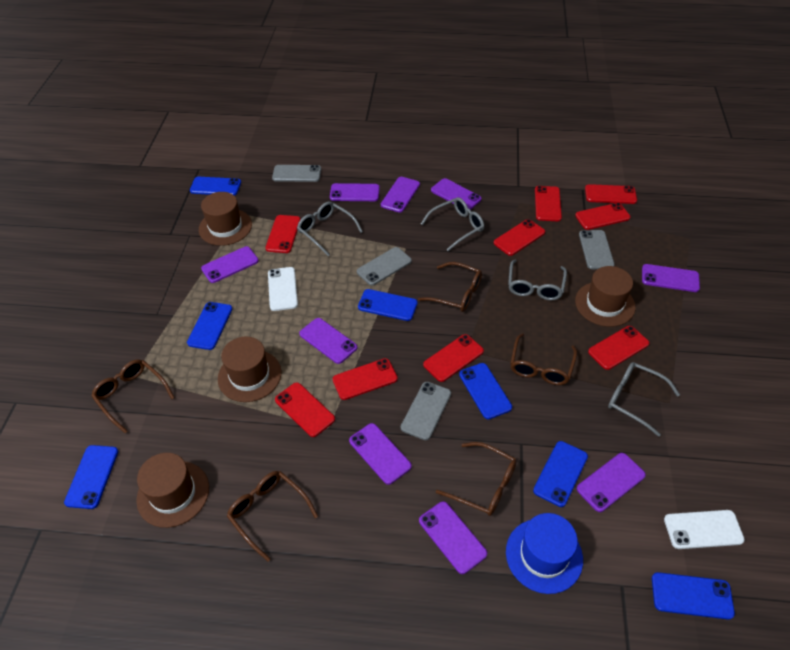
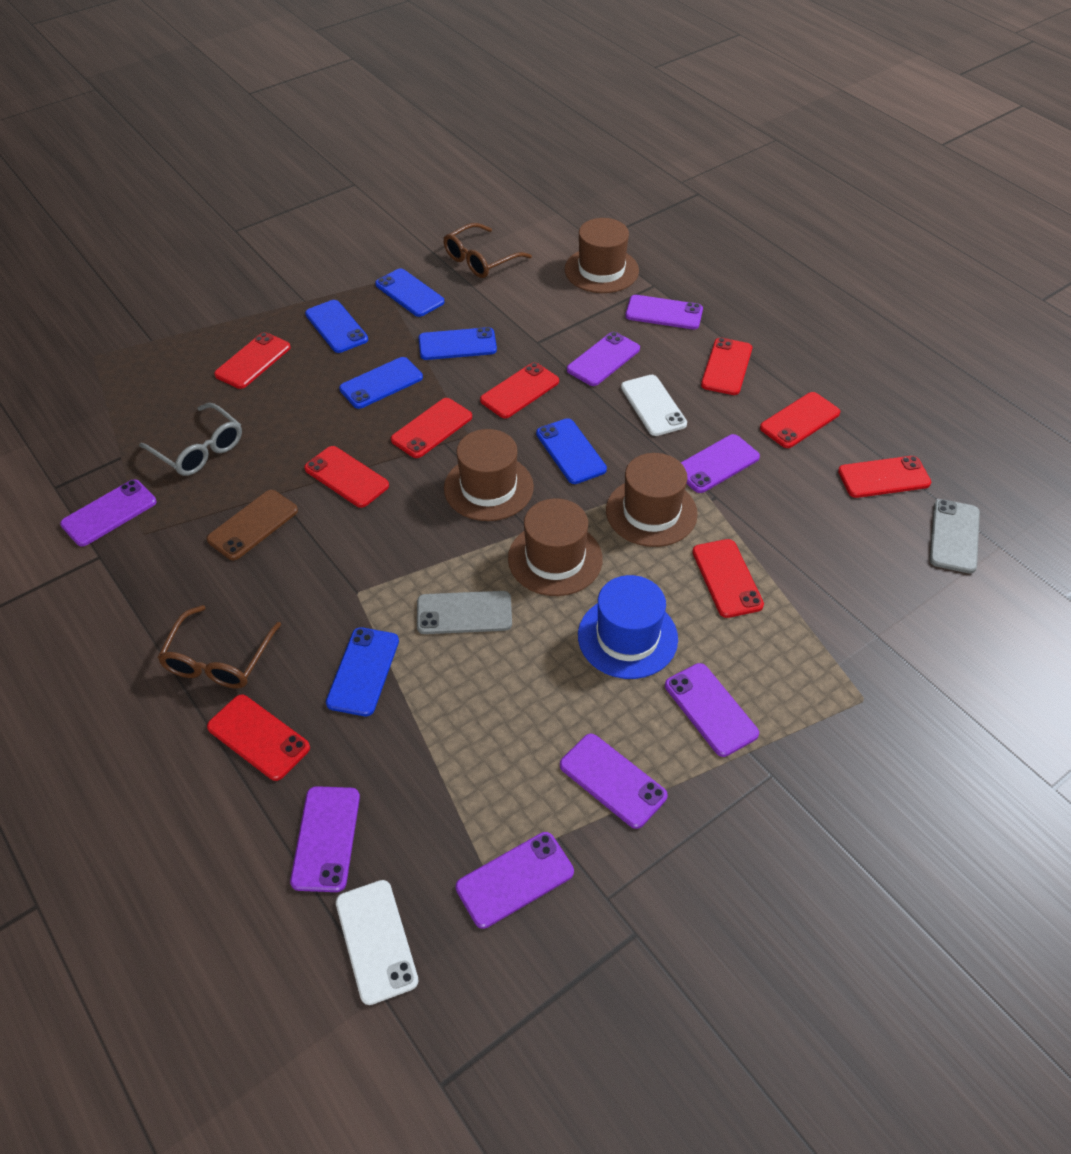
blue phone: 7 -> 6
brown glasses: 5 -> 2
brown phone: 0 -> 1
grey glasses: 4 -> 1
grey phone: 4 -> 2
purple phone: 9 -> 8

